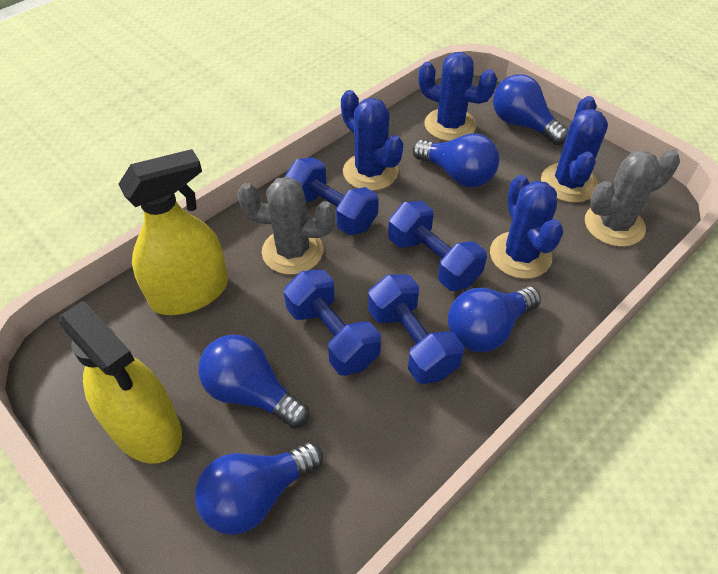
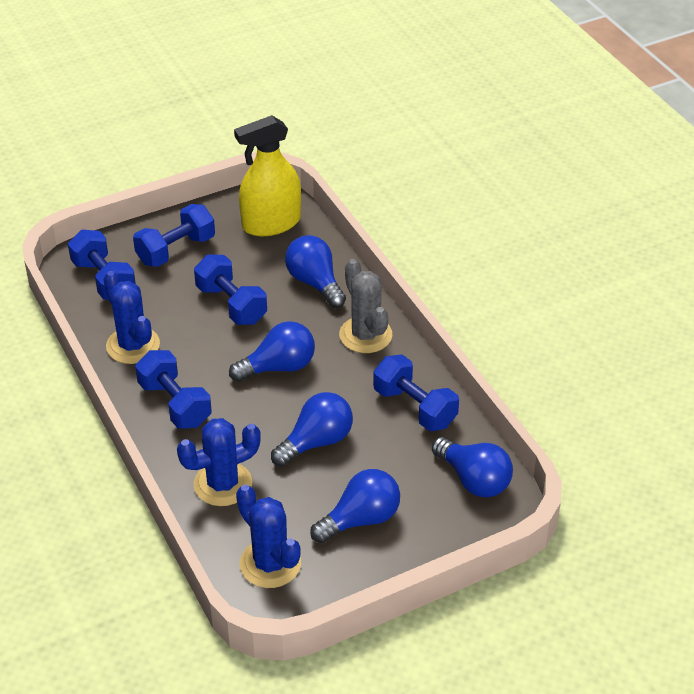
blue cactus: 4 -> 3
blue dumbbell: 4 -> 5
grey cactus: 2 -> 1
yellow spray bottle: 2 -> 1

